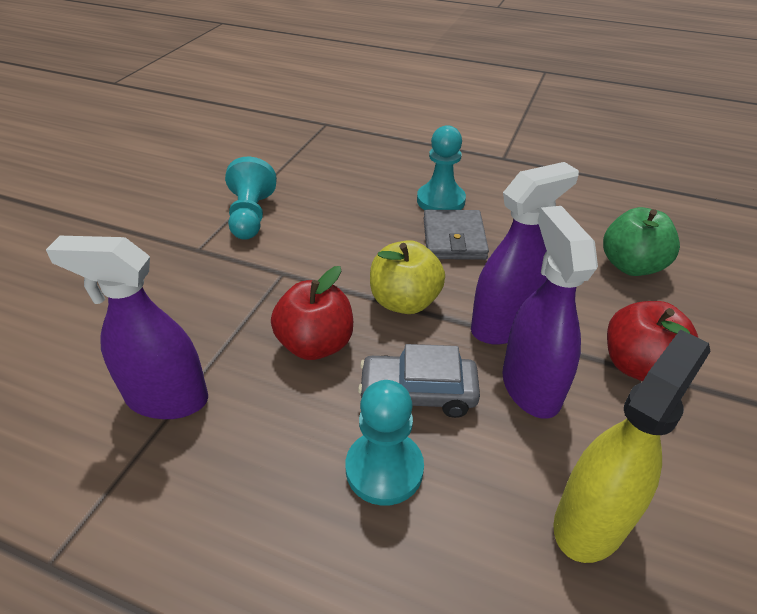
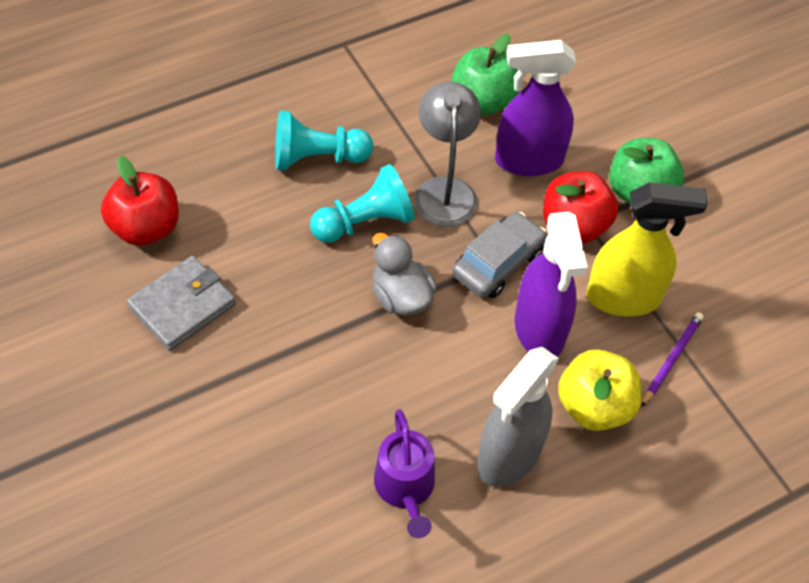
green apple: 1 -> 2
grey duck: 0 -> 1
grey lamp: 0 -> 1
grey spray bottle: 0 -> 1
purple pencil: 0 -> 1
purple spray bottle: 3 -> 2
purple watering can: 0 -> 1
turquoise pawn: 3 -> 2

